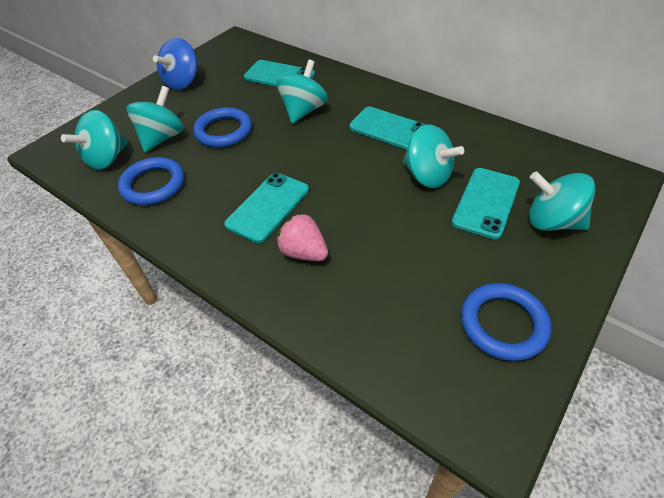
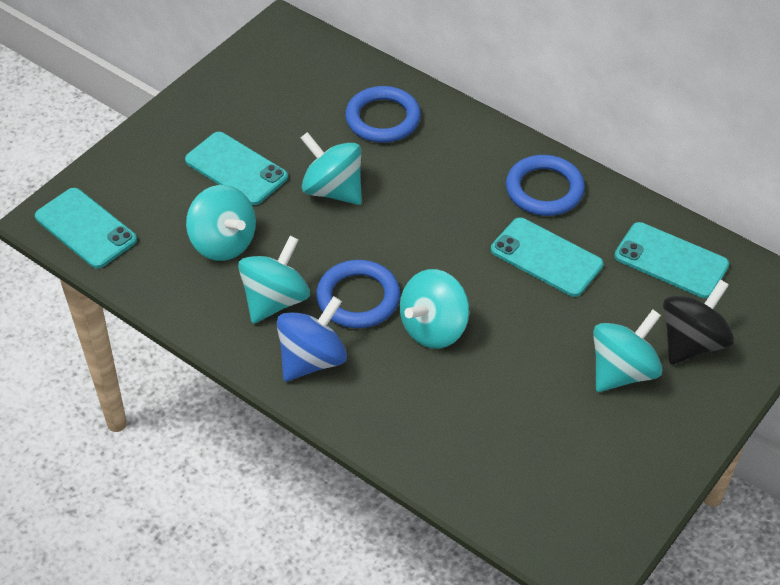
black spinning top: 0 -> 1
pink strawberry: 1 -> 0

